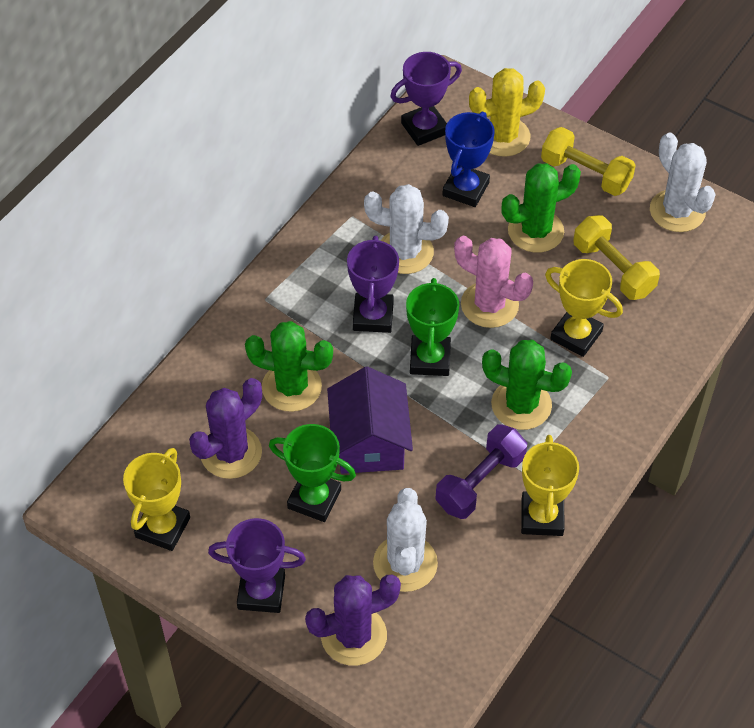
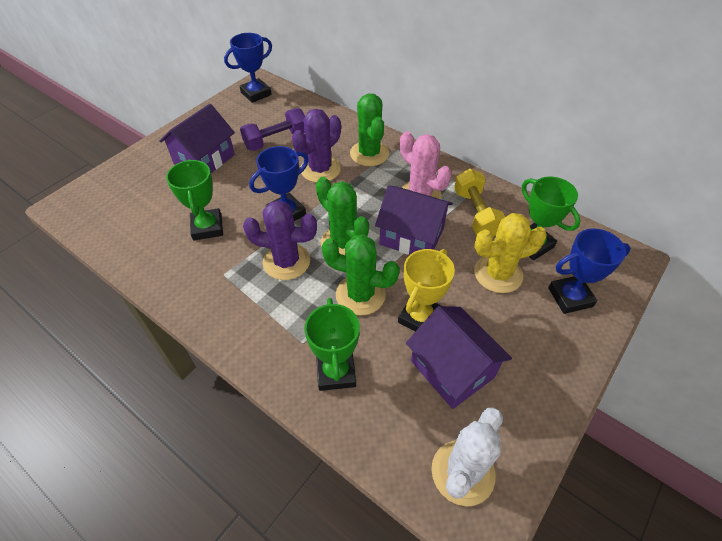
blue trophy: 1 -> 3
green trophy: 2 -> 3
purple house: 1 -> 3
purple trophy: 3 -> 0
white cactus: 3 -> 1
yellow dumbbell: 2 -> 1
yellow trophy: 3 -> 1

